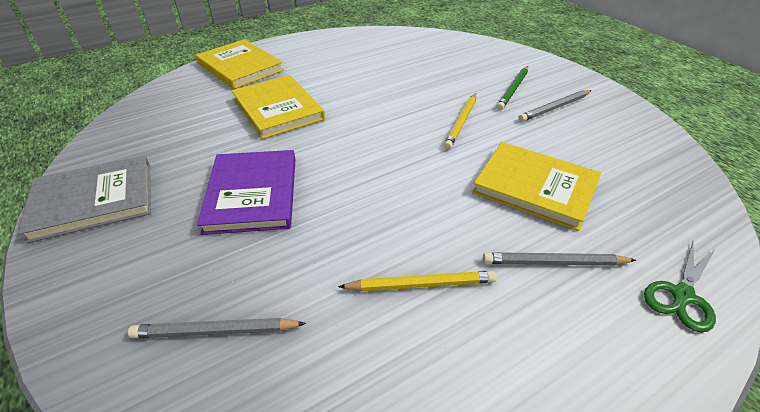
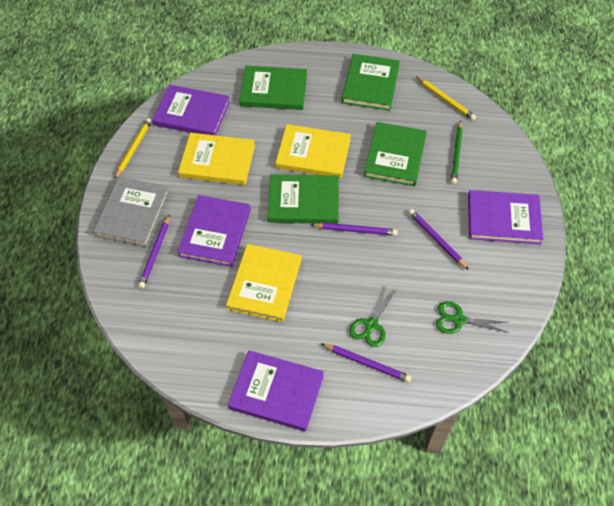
green book: 0 -> 4
green scissors: 1 -> 2
grey pencil: 3 -> 0
purple book: 1 -> 4
purple pencil: 0 -> 4

